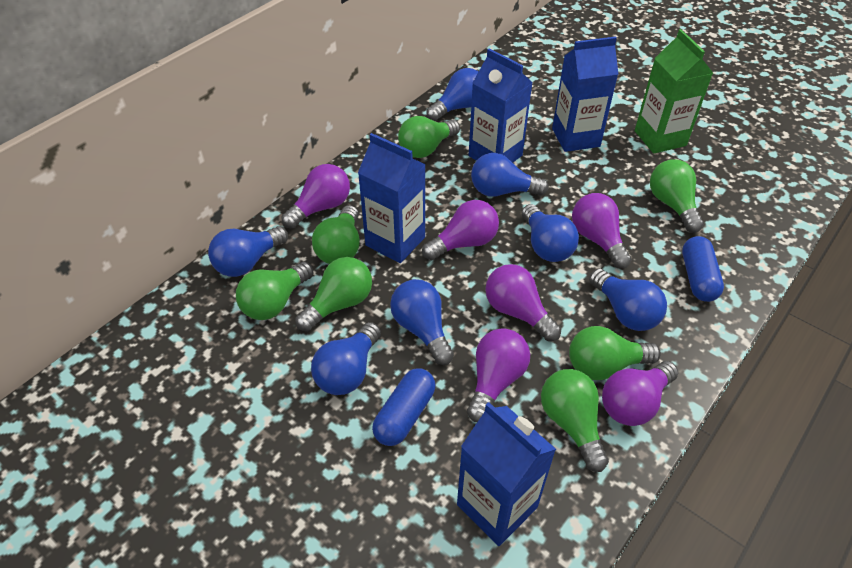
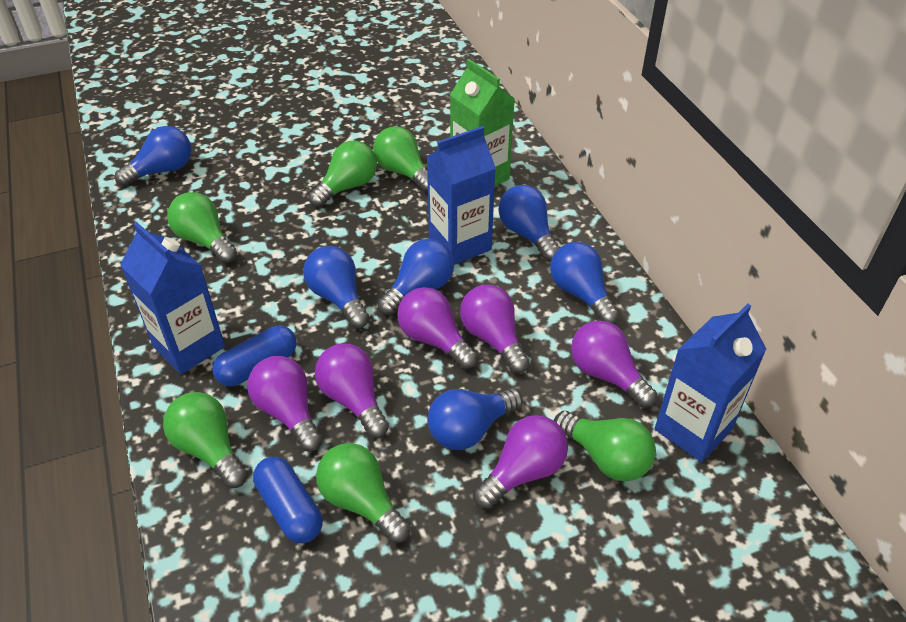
blue carton: 4 -> 3
blue light bulb: 7 -> 6
green light bulb: 7 -> 6

